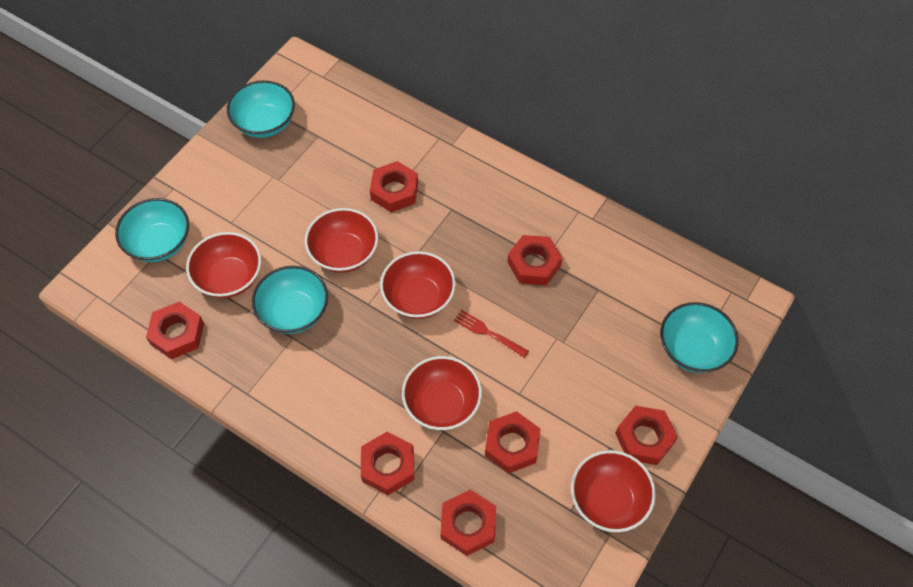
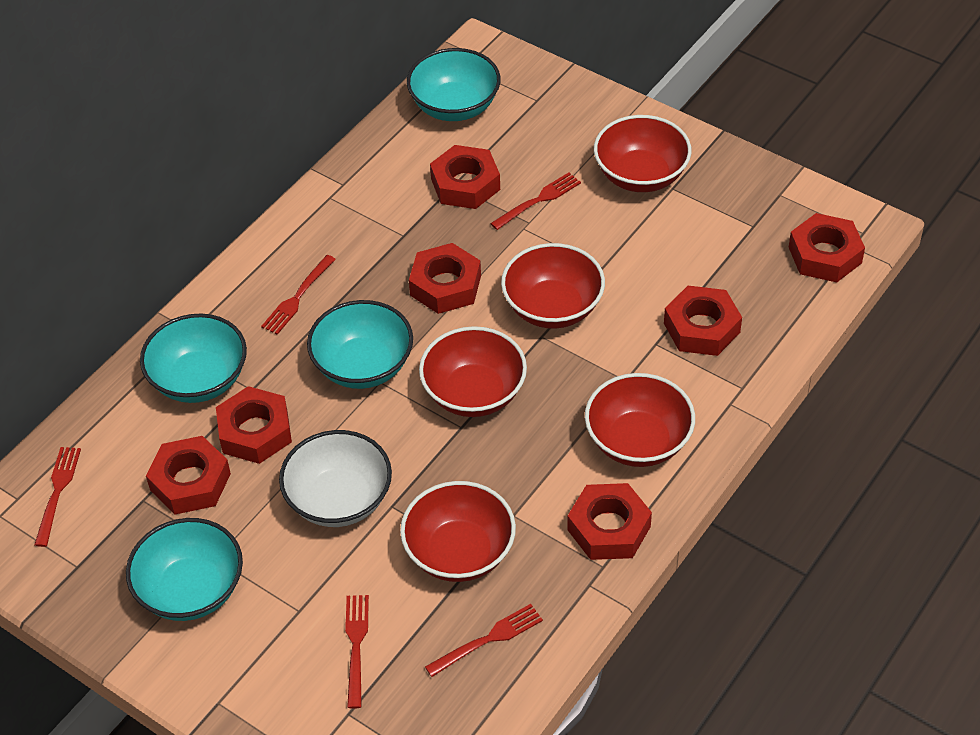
red fork: 1 -> 5
white bowl: 0 -> 1

